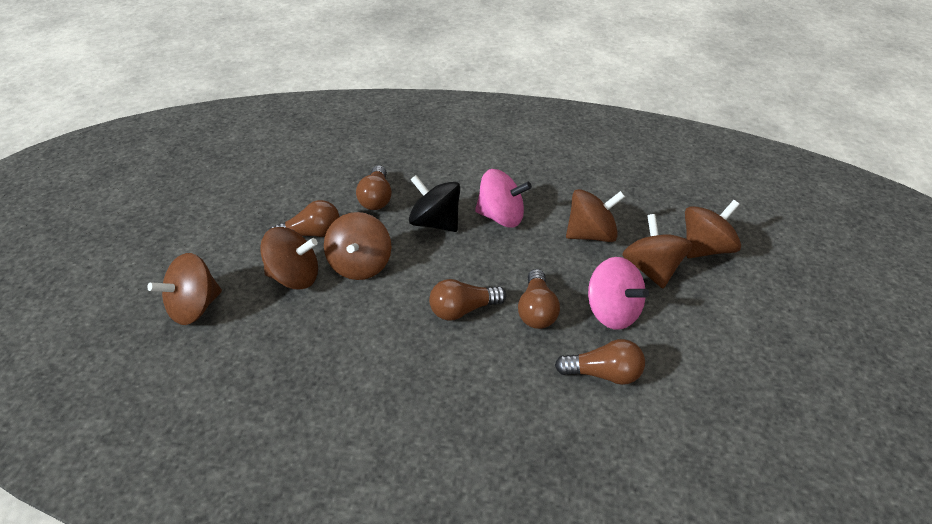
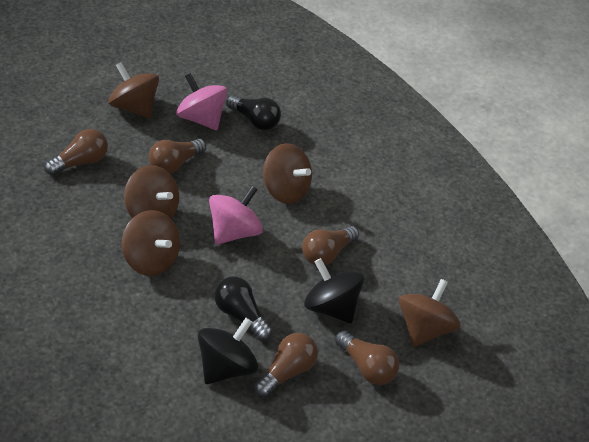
black light bulb: 0 -> 2
black spinning top: 1 -> 2
brown spinning top: 6 -> 5

